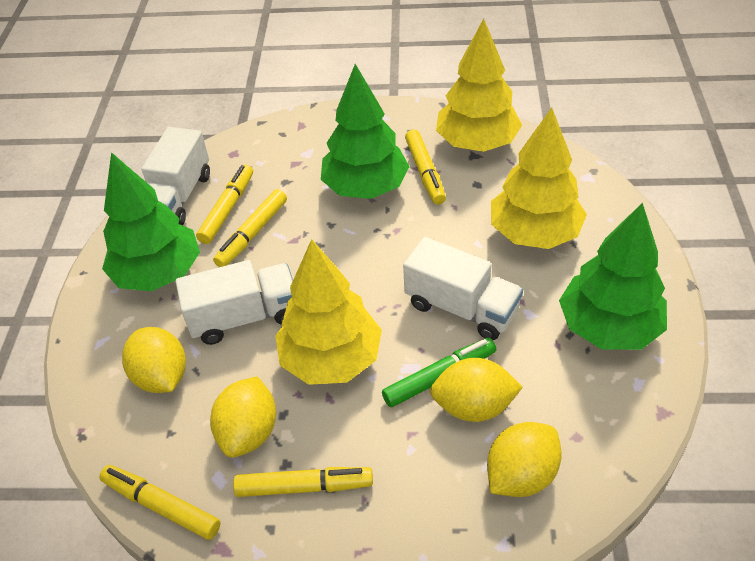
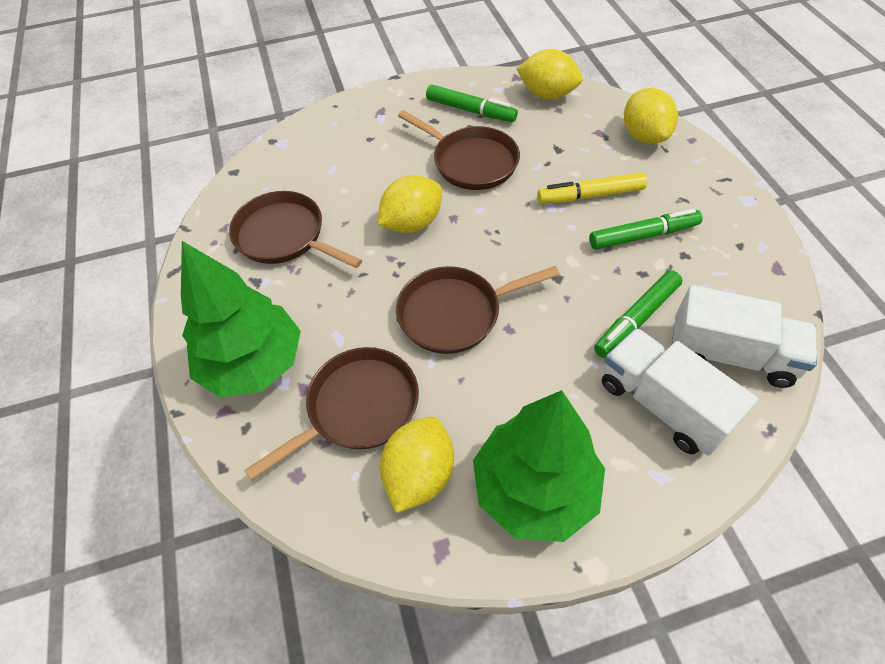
brown pan: 0 -> 4
green marker: 1 -> 3
green tree: 3 -> 2
white truck: 3 -> 2
yellow marker: 5 -> 1
yellow tree: 3 -> 0

